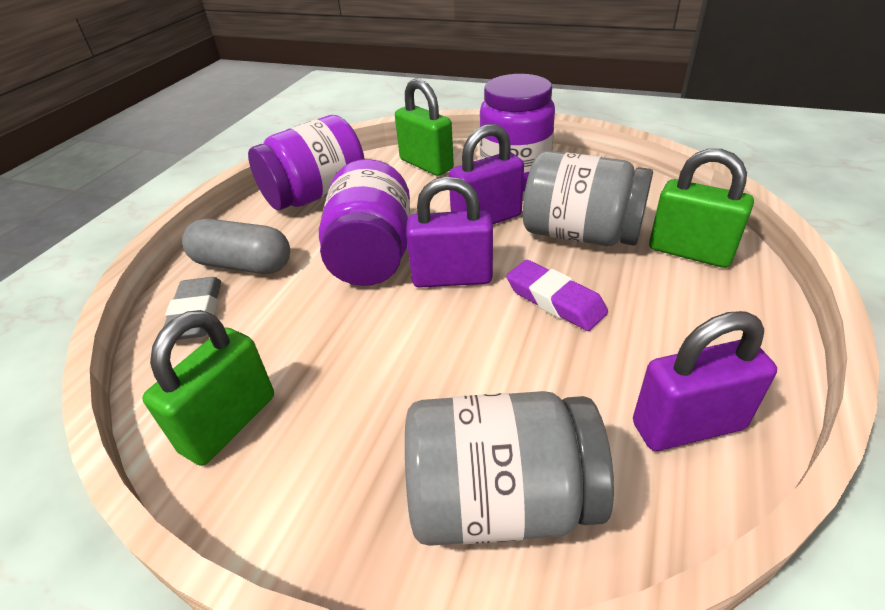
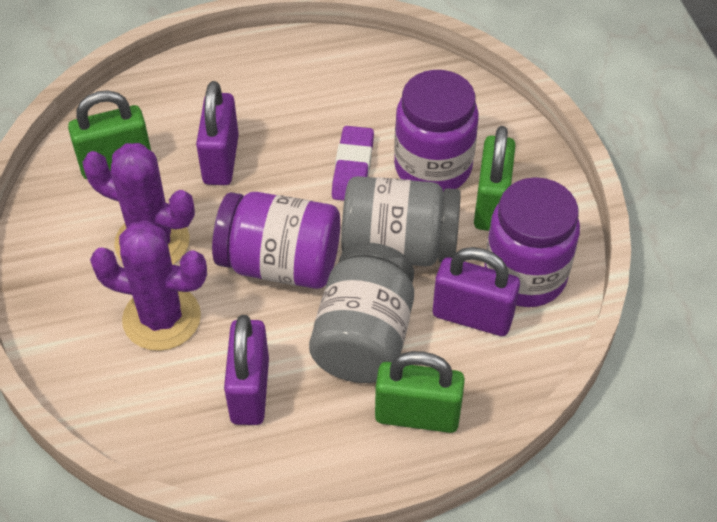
grey capsule: 1 -> 0
grey eraser: 1 -> 0
purple cactus: 0 -> 2

